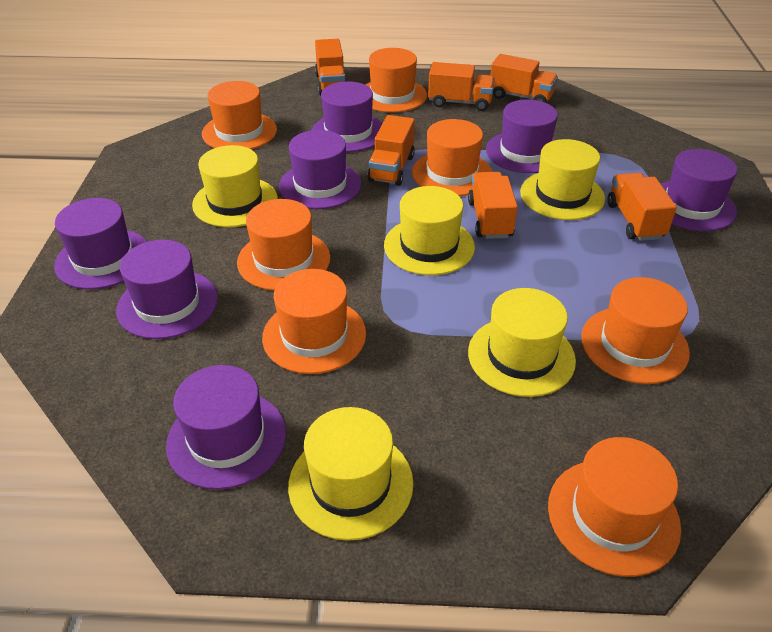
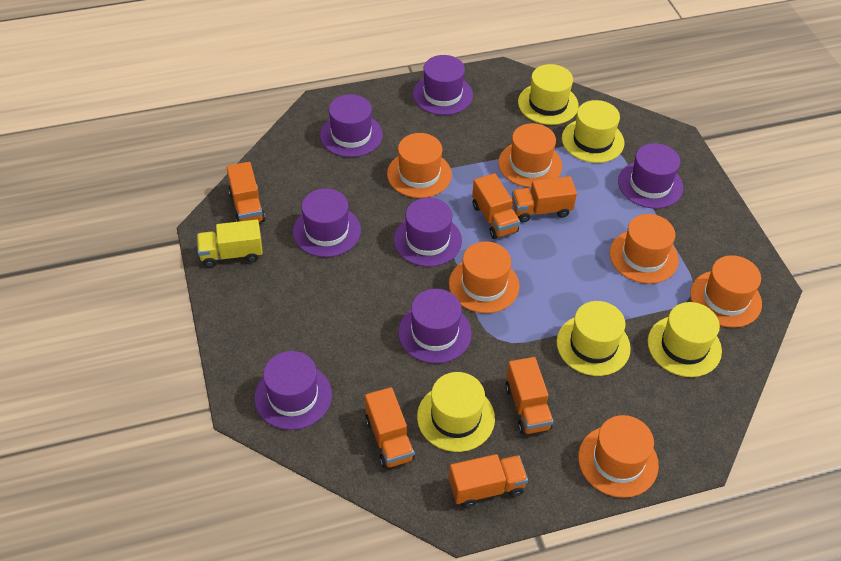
orange hat: 7 -> 6
yellow truck: 0 -> 1

